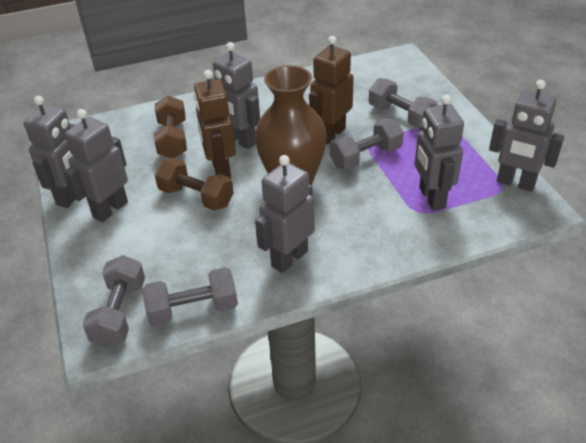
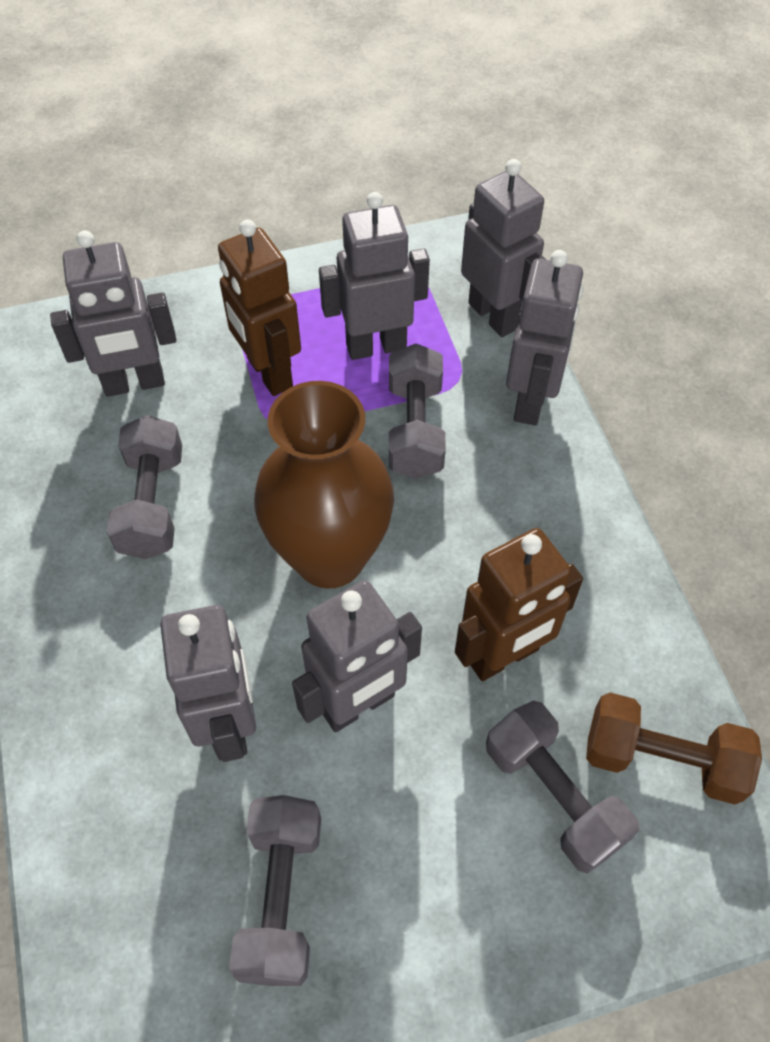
brown dumbbell: 2 -> 1

